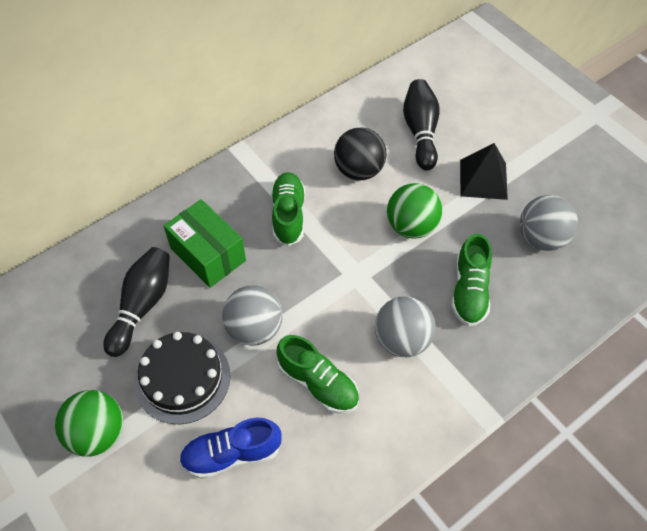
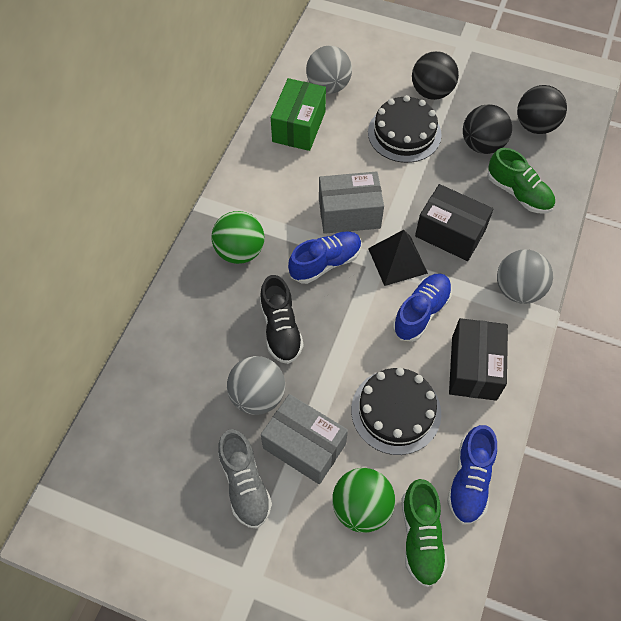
black ball: 1 -> 3
black bowling pin: 2 -> 0
black box: 0 -> 2
black cake: 1 -> 2
black shoe: 0 -> 1
blue shoe: 1 -> 3
green shoe: 3 -> 2
grey box: 0 -> 2
grey shoe: 0 -> 1

